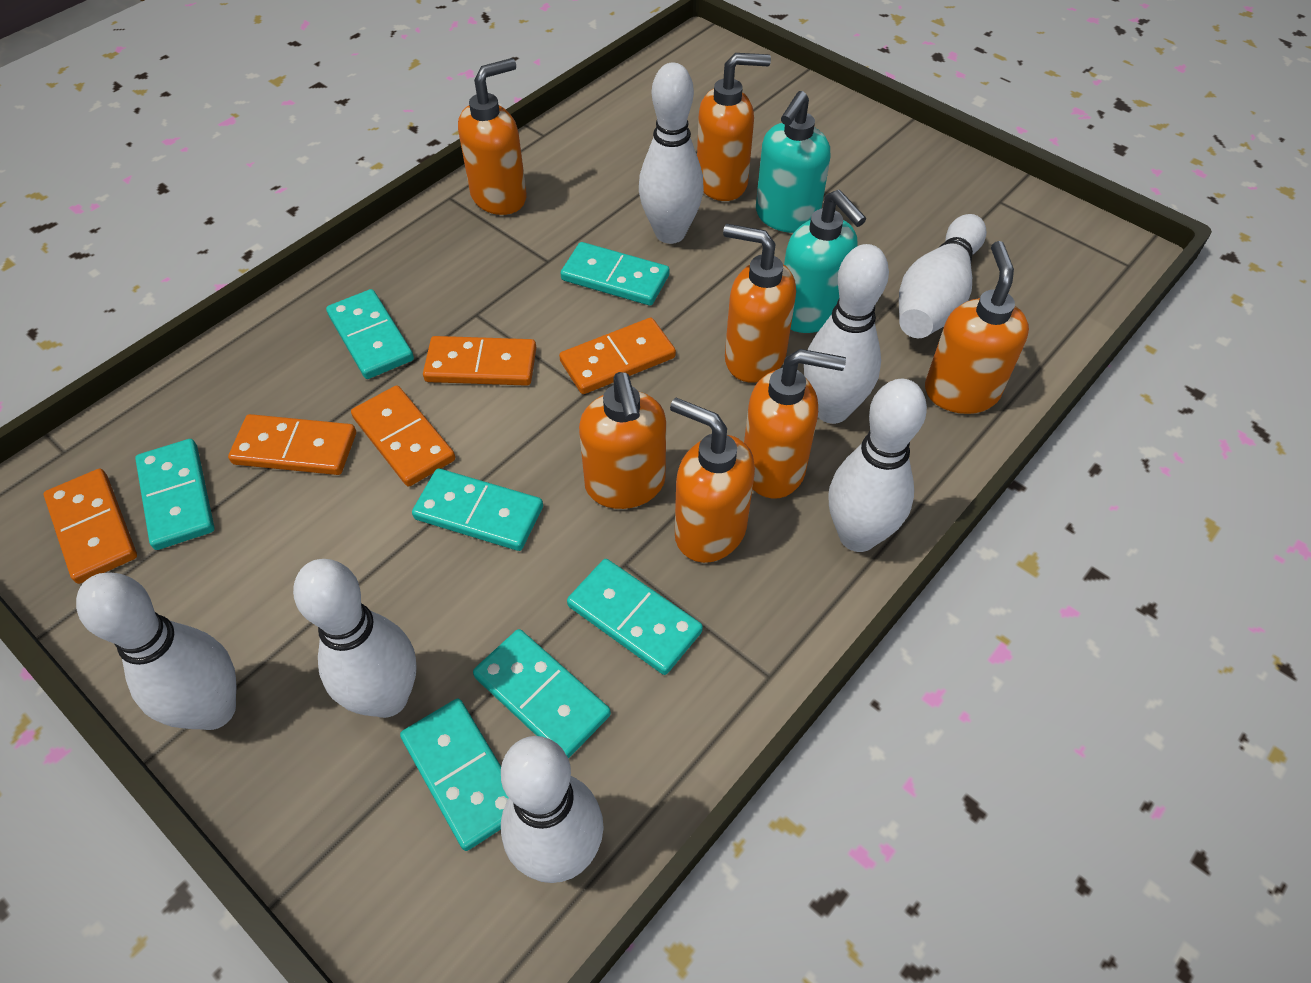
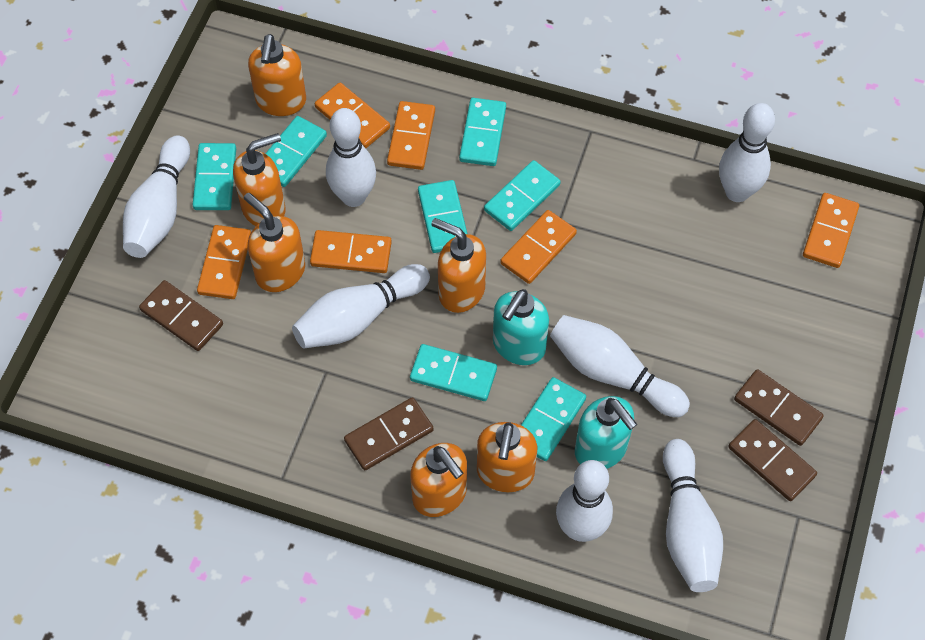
brown domino: 0 -> 4
orange domino: 5 -> 6
orange soap dispenser: 7 -> 6

